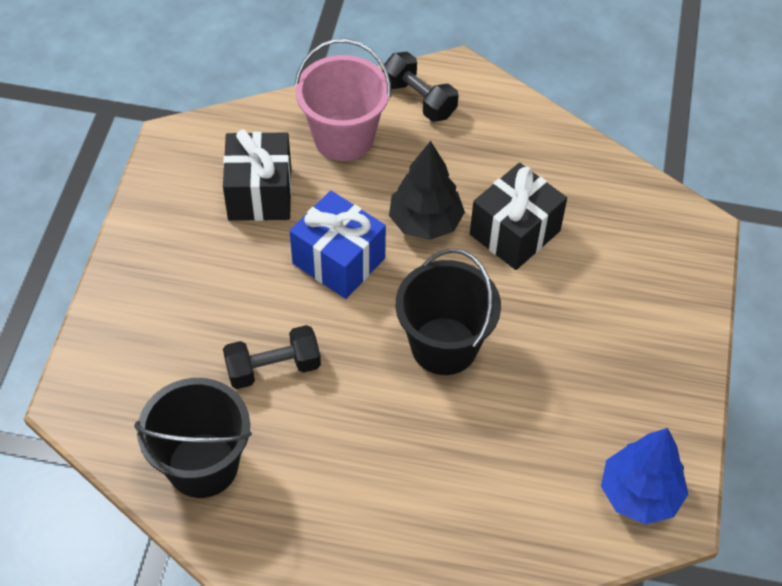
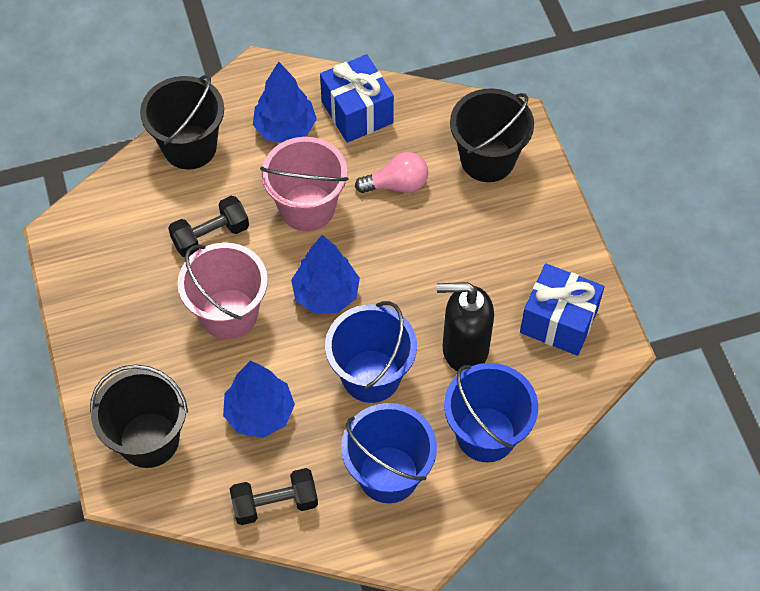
black bucket: 2 -> 3
black gift: 2 -> 0
black soap dispenser: 0 -> 1
black tree: 1 -> 0
blue bucket: 0 -> 3
blue gift: 1 -> 2
blue tree: 1 -> 3
pink bucket: 1 -> 2
pink light bulb: 0 -> 1

